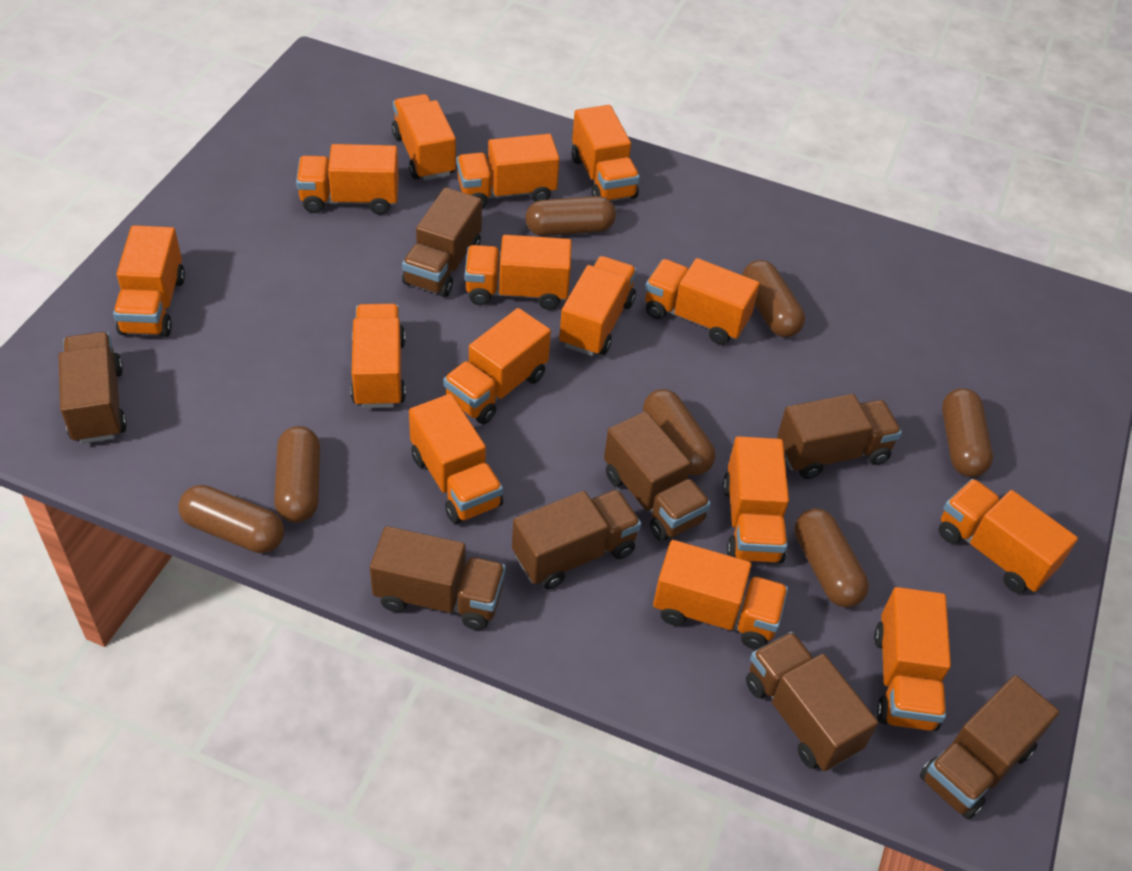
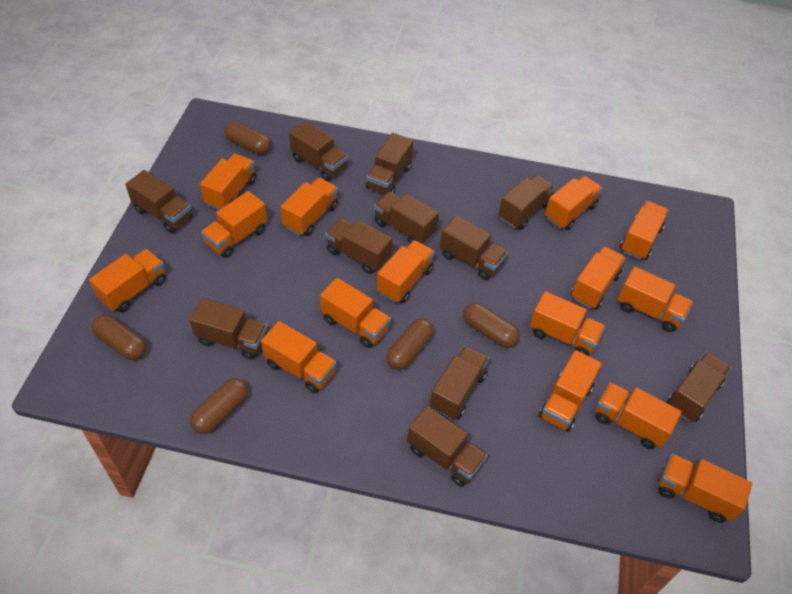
brown capsule: 7 -> 5
brown truck: 8 -> 11

